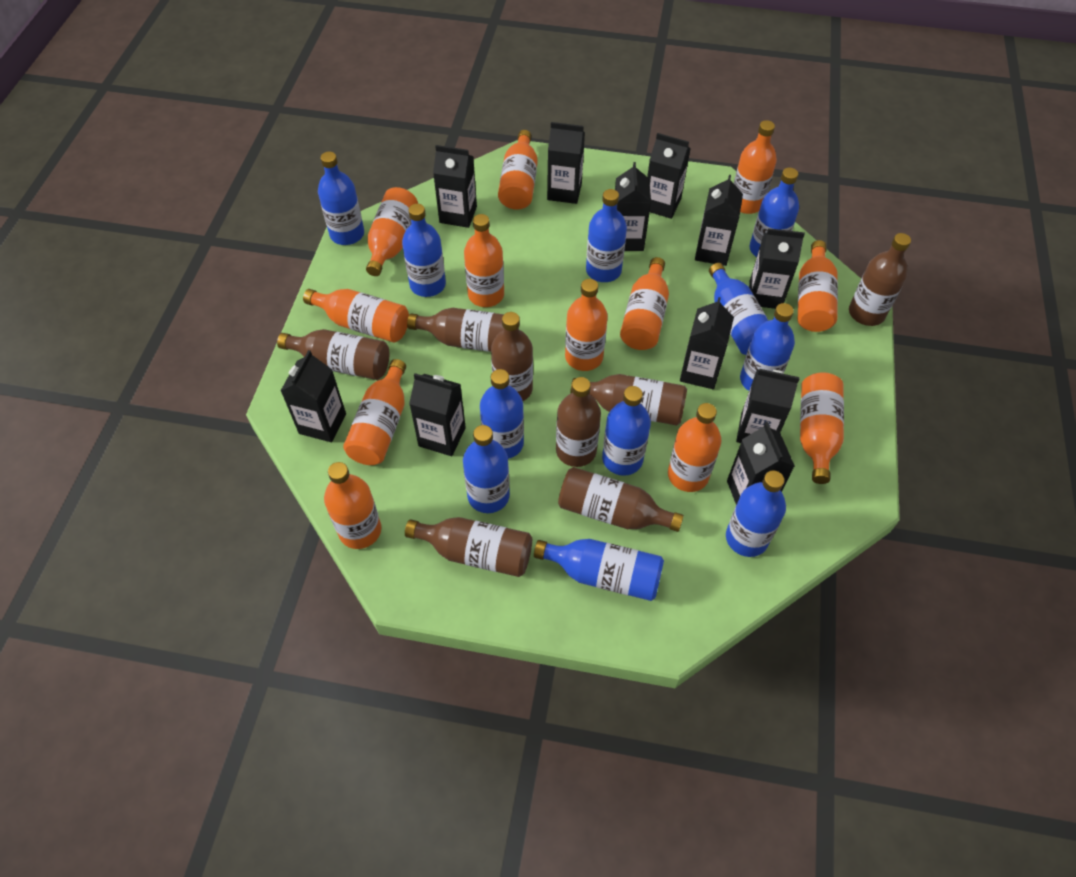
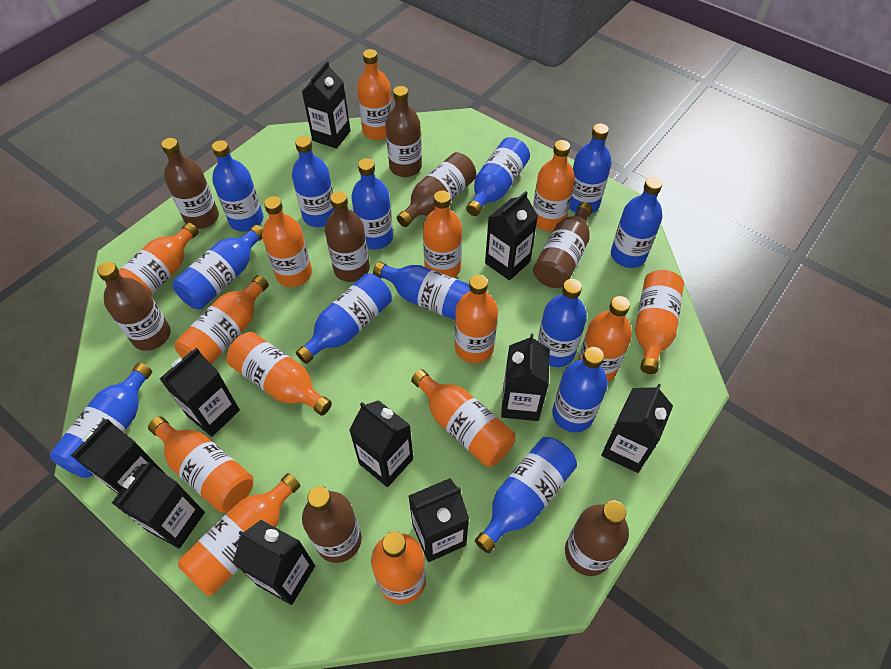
black carton: 11 -> 10
blue bottle: 11 -> 13
orange bottle: 12 -> 14

